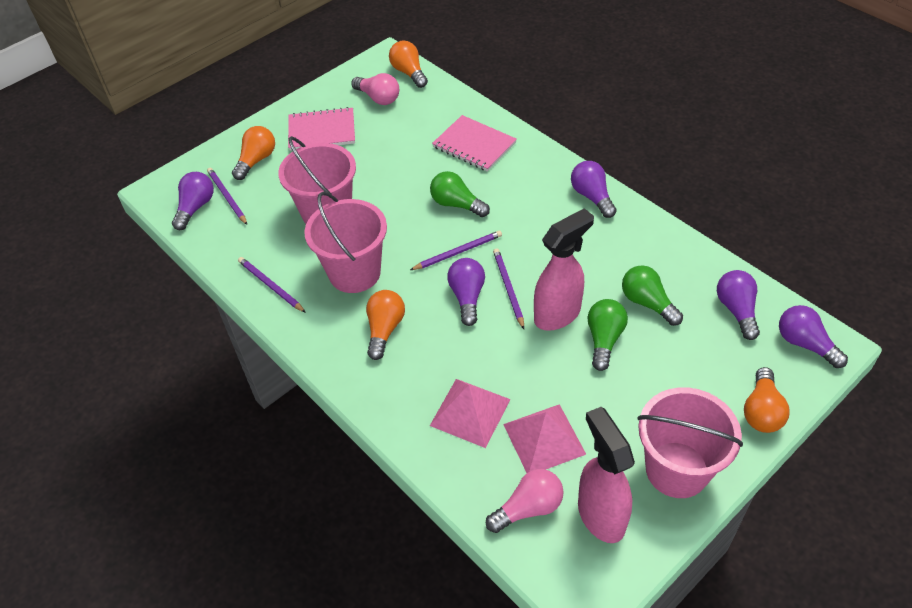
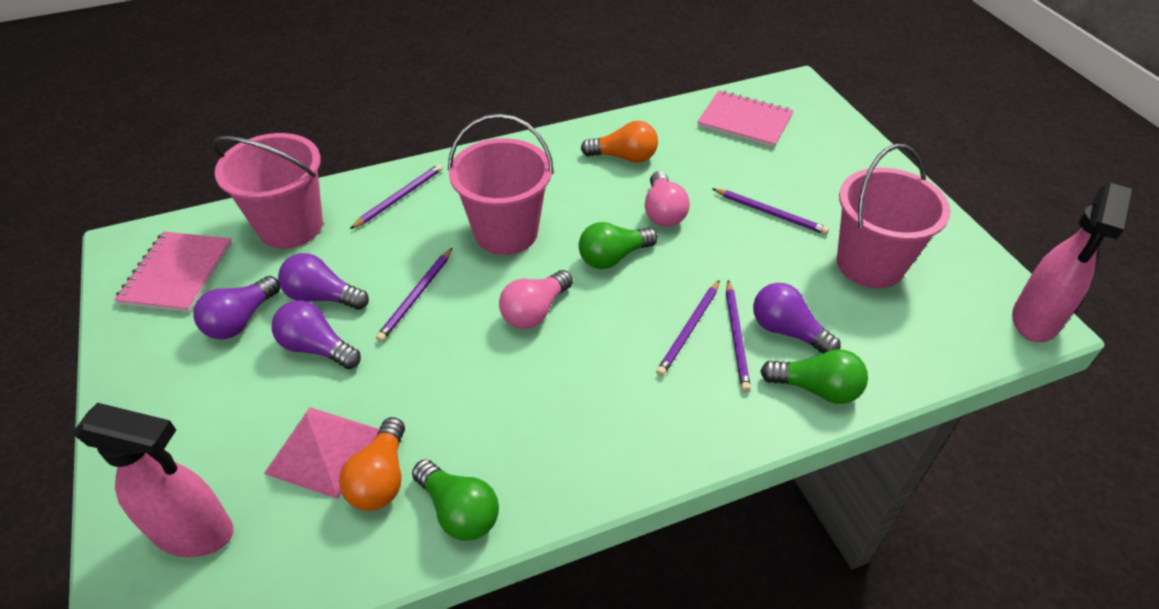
orange light bulb: 4 -> 2
pink pyramid: 2 -> 1
purple light bulb: 5 -> 4
purple pencil: 4 -> 5

